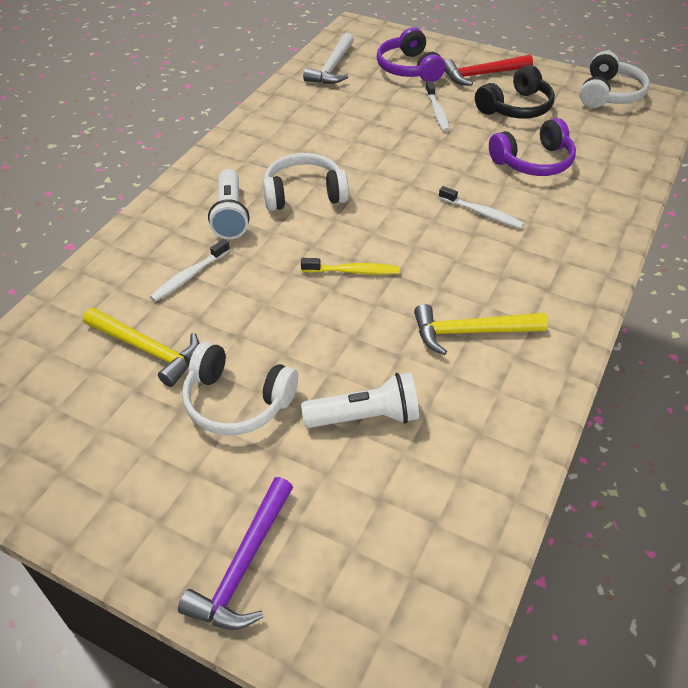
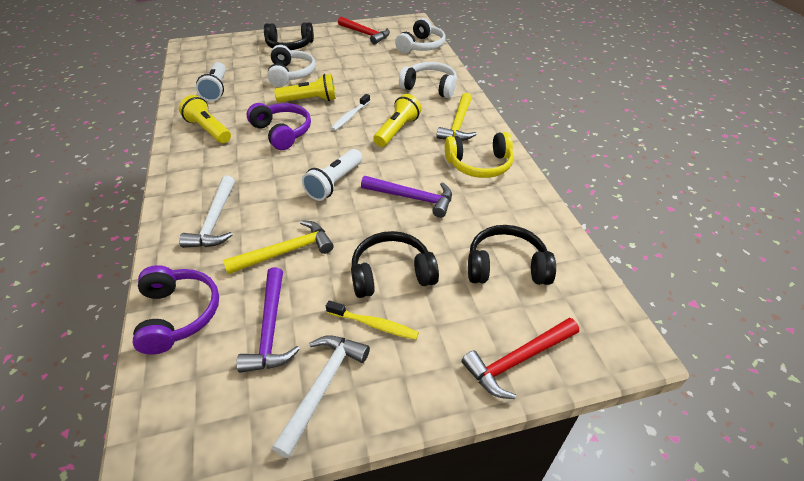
black headphones: 1 -> 3
purple hammer: 1 -> 2
red hammer: 1 -> 2
white hammer: 1 -> 2
white toothbrush: 3 -> 1
yellow flashlight: 0 -> 3
yellow headphones: 0 -> 1

